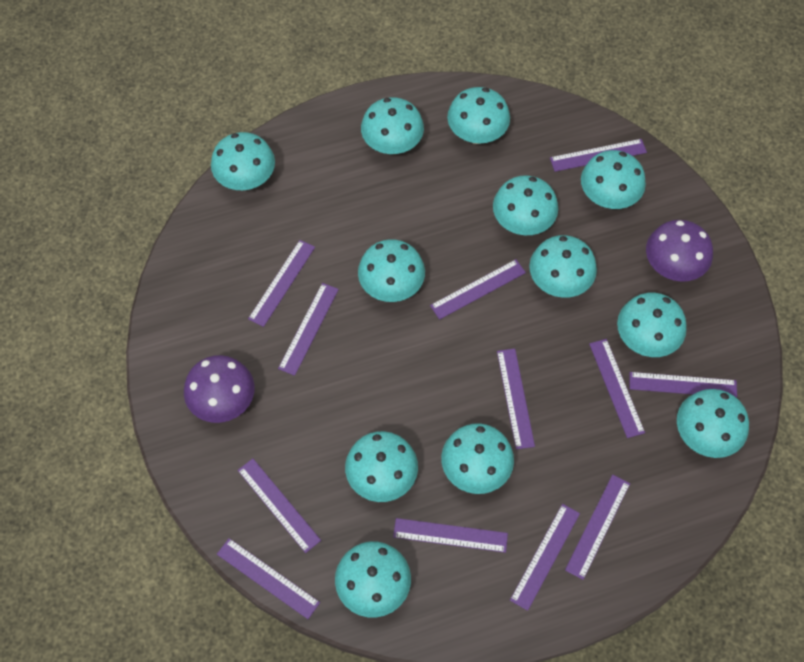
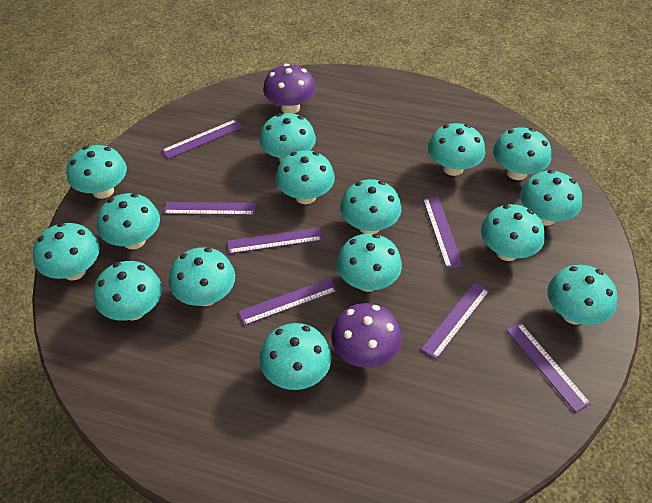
purple ruler: 12 -> 7
turquoise mushroom: 12 -> 15

